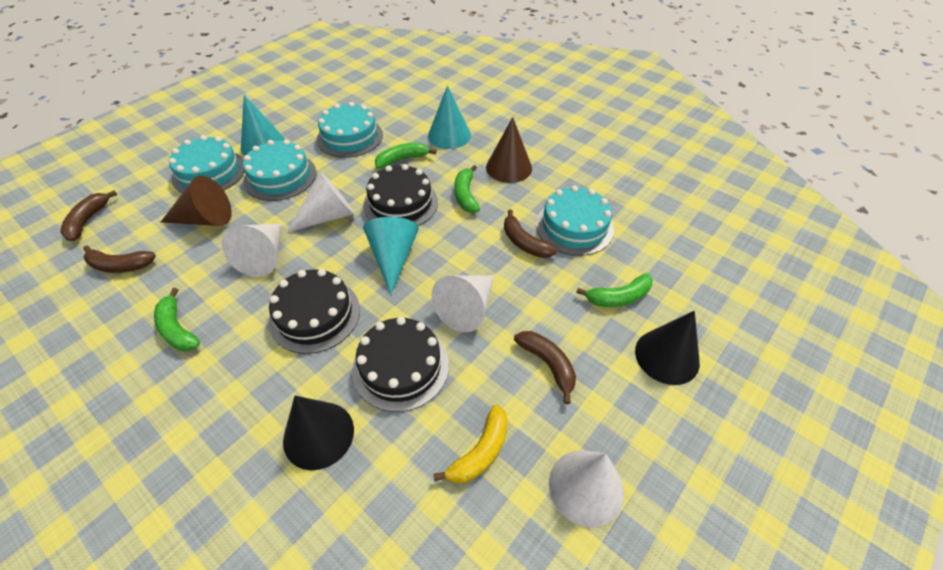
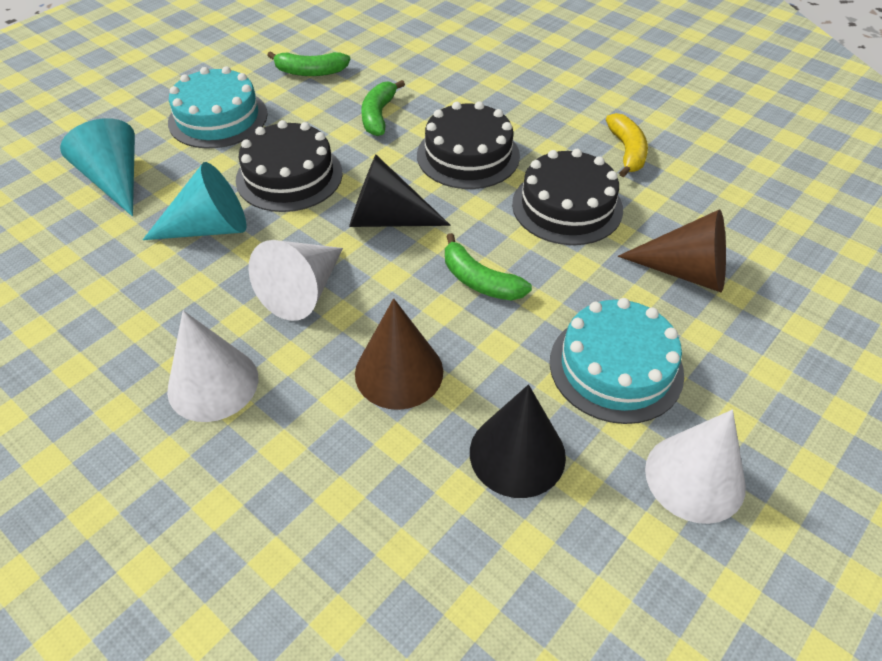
brown banana: 4 -> 0
green banana: 4 -> 3
turquoise cake: 4 -> 2
turquoise cone: 3 -> 2
white cone: 4 -> 3

